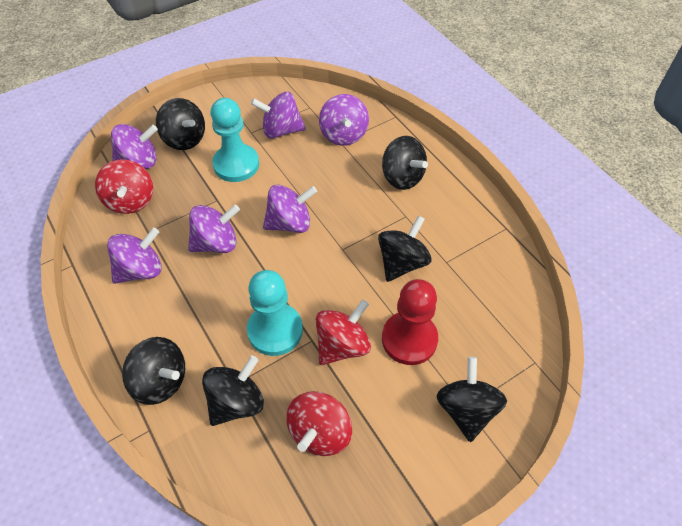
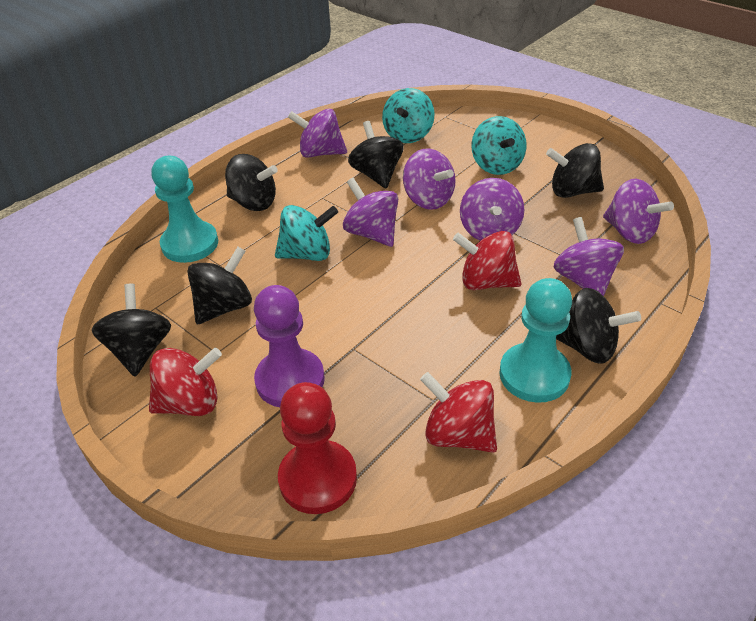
purple pawn: 0 -> 1
turquoise spinning top: 0 -> 3

